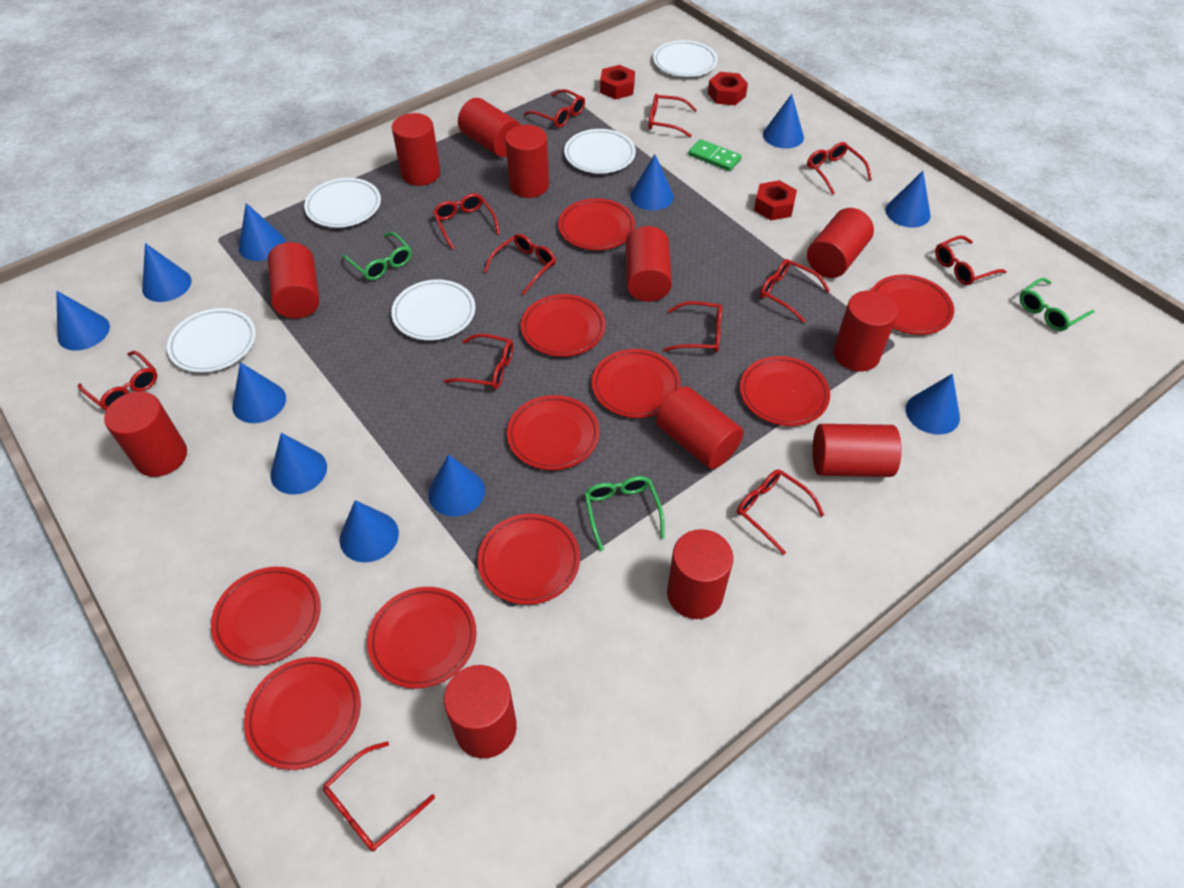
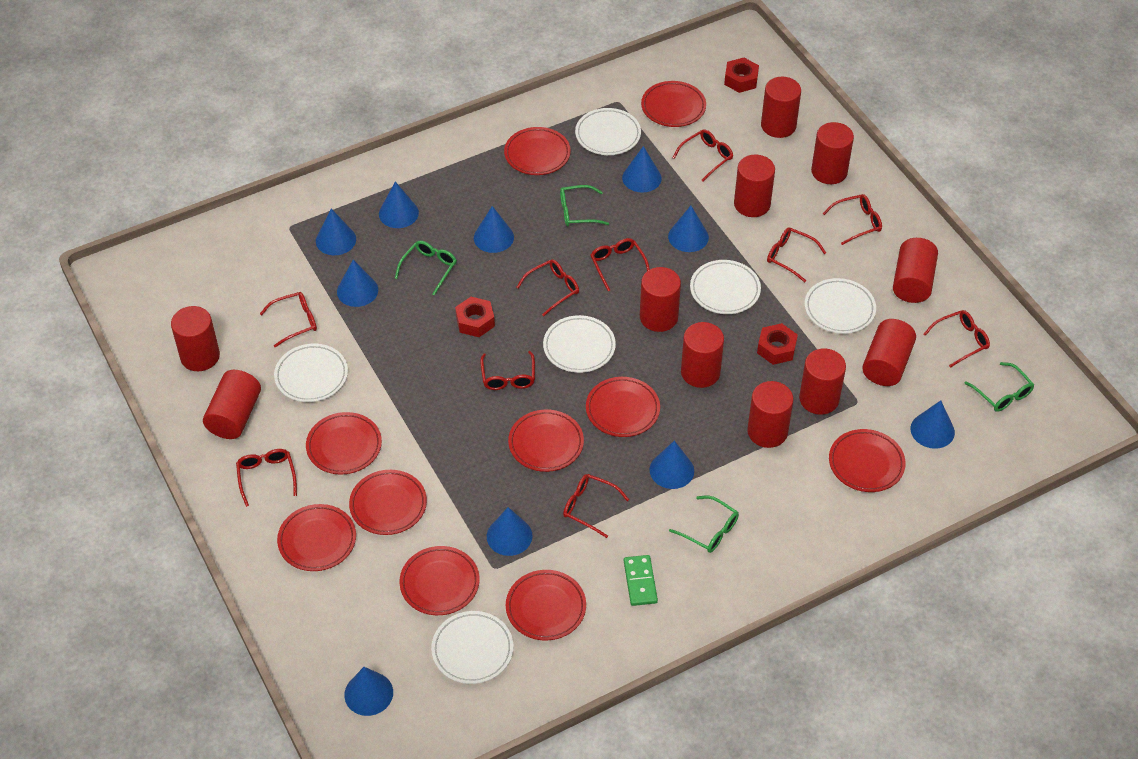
blue cone: 11 -> 10
green glasses: 3 -> 4
red cylinder: 12 -> 11
red glasses: 12 -> 10
white plate: 5 -> 6

